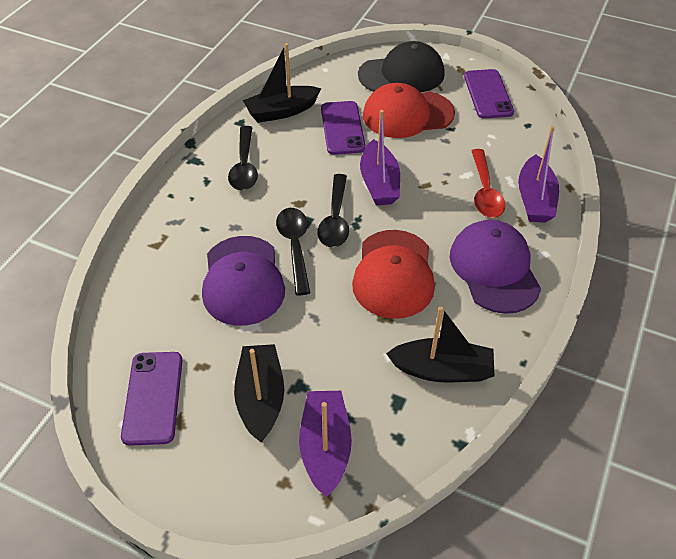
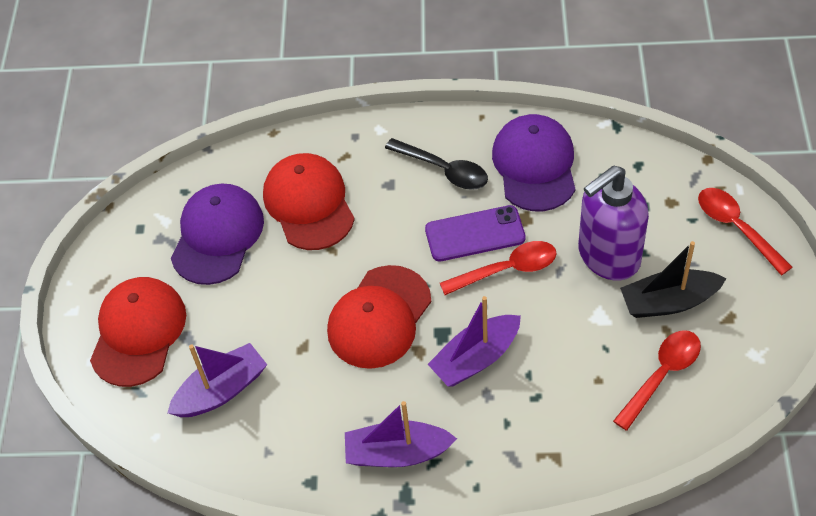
black boat: 3 -> 1
black cap: 1 -> 0
black spoon: 3 -> 1
purple phone: 3 -> 1
purple soap dispenser: 0 -> 1
red cap: 2 -> 3
red spoon: 1 -> 3

